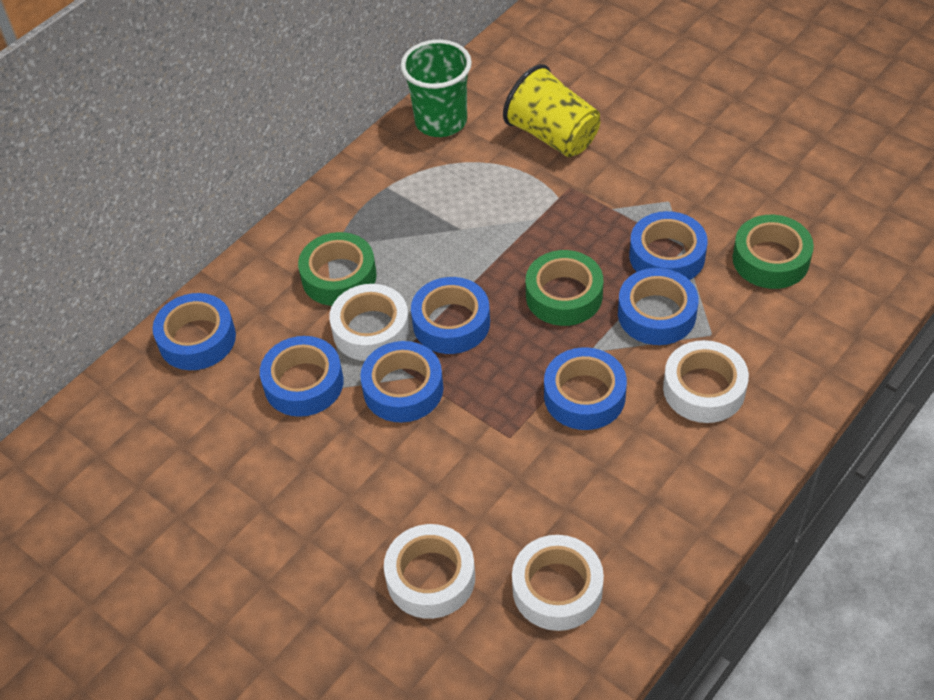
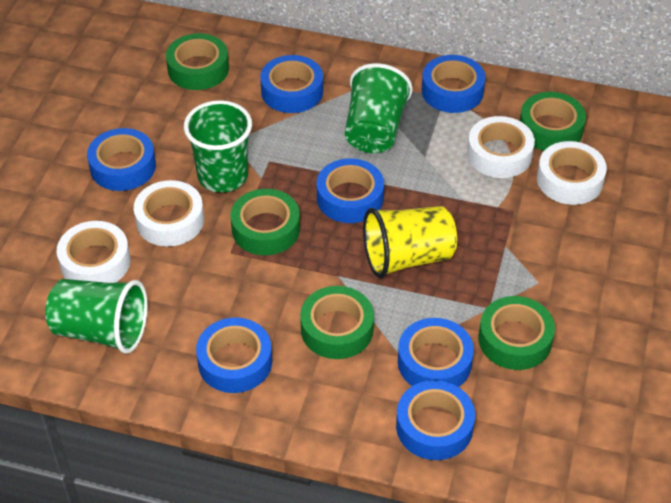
green cup: 1 -> 3
green tape: 3 -> 5

